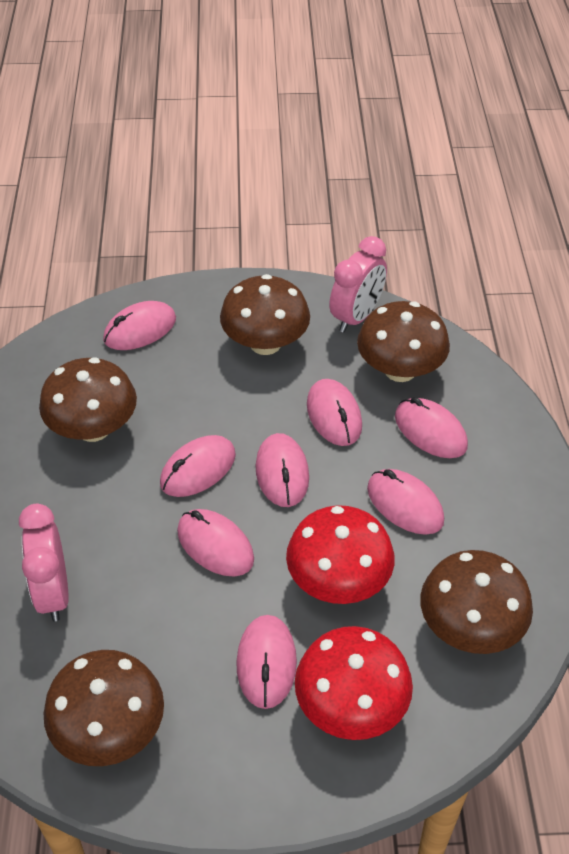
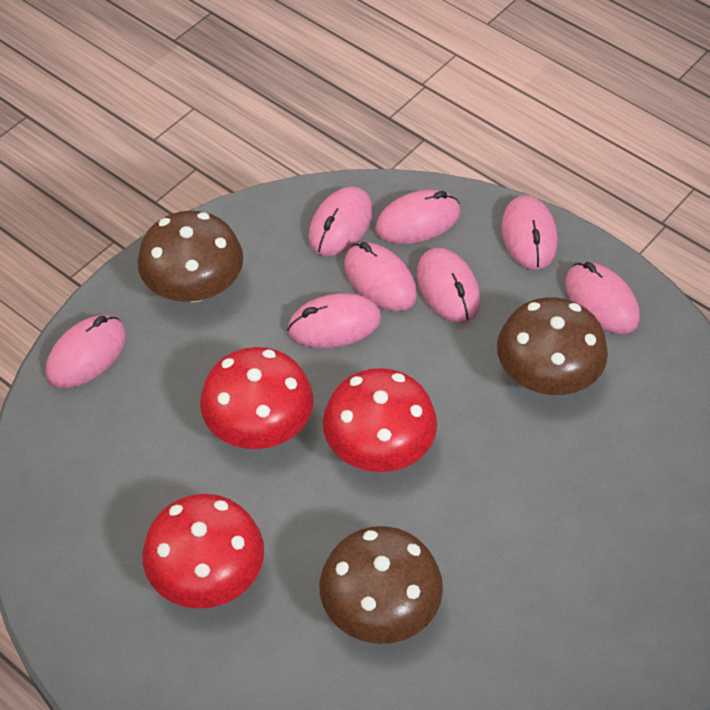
brown mushroom: 5 -> 3
pink clock: 2 -> 0
red mushroom: 2 -> 3

